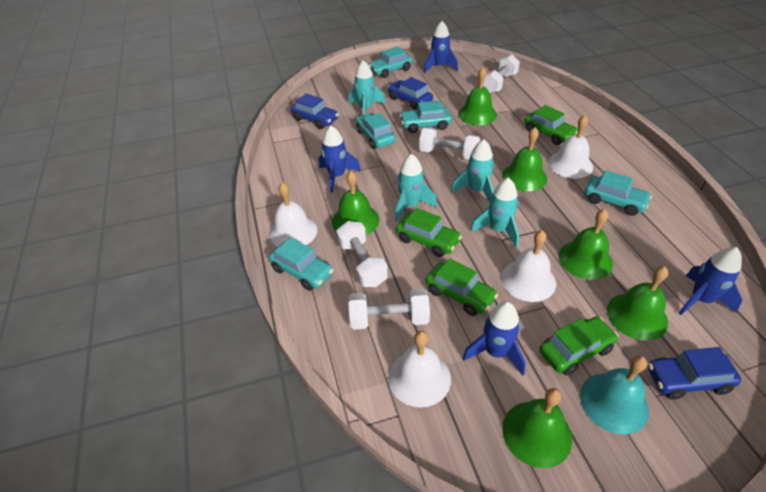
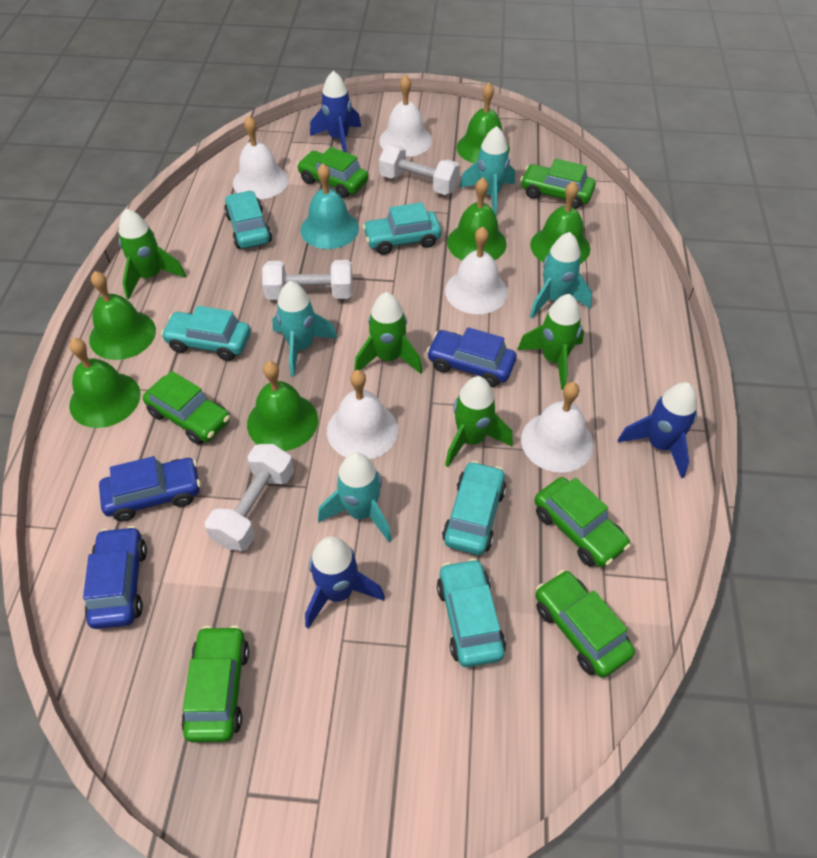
blue rocket: 4 -> 3
green car: 4 -> 6
green rocket: 0 -> 4
white bell: 4 -> 5
white dumbbell: 4 -> 3

